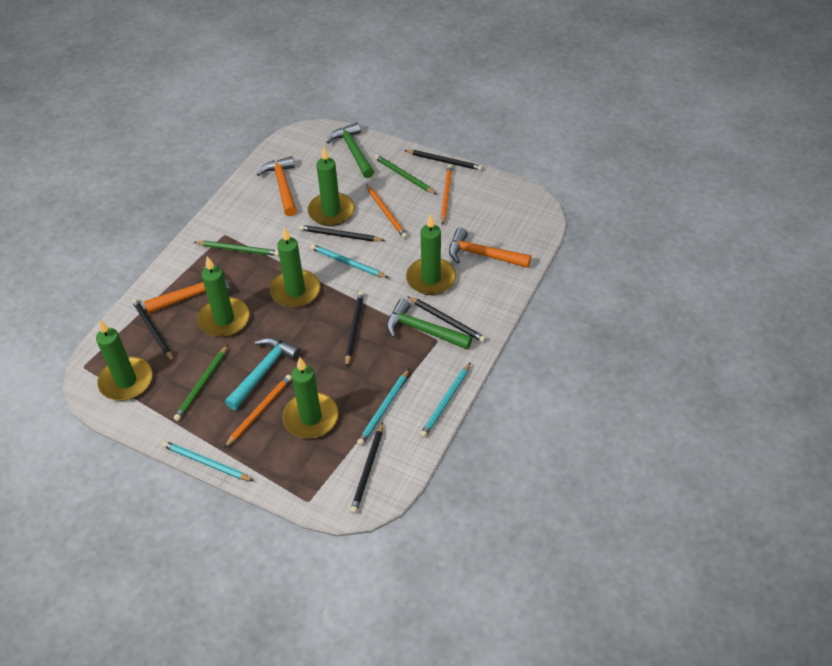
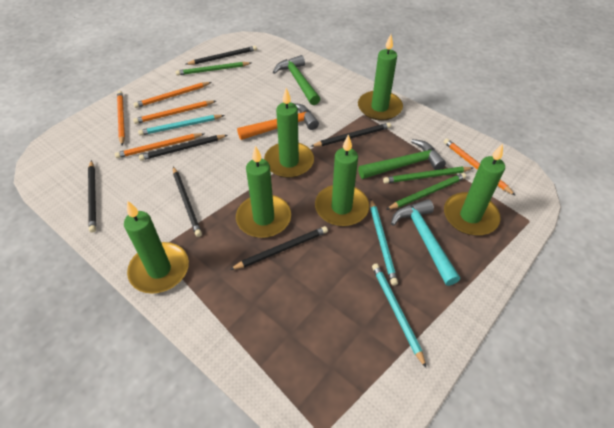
orange hammer: 3 -> 1
orange pencil: 3 -> 5
turquoise pencil: 4 -> 3

